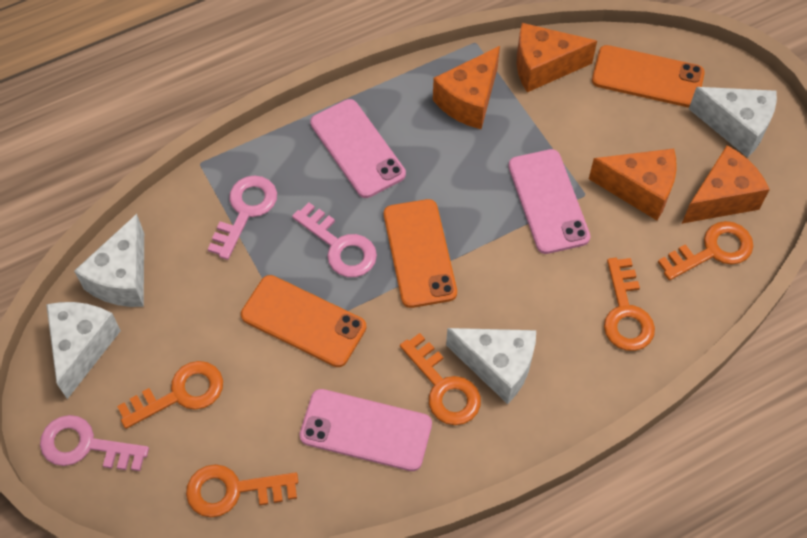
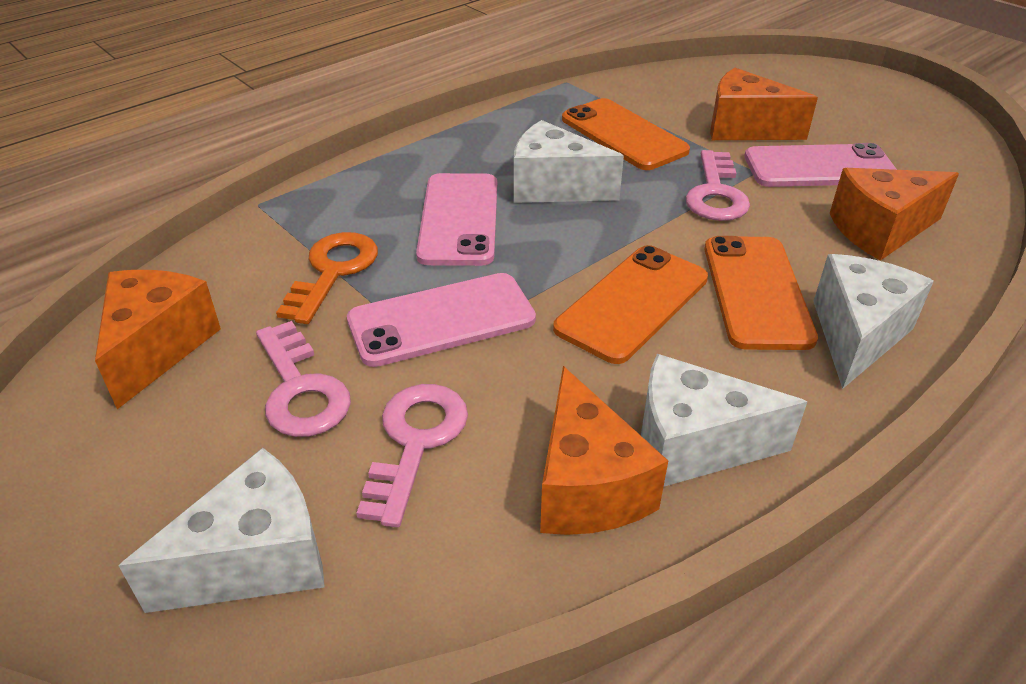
orange key: 5 -> 1

